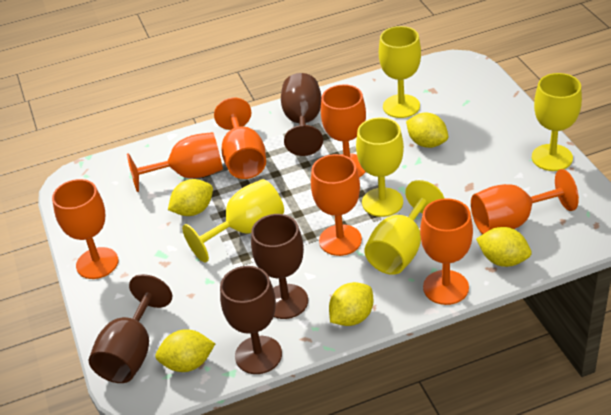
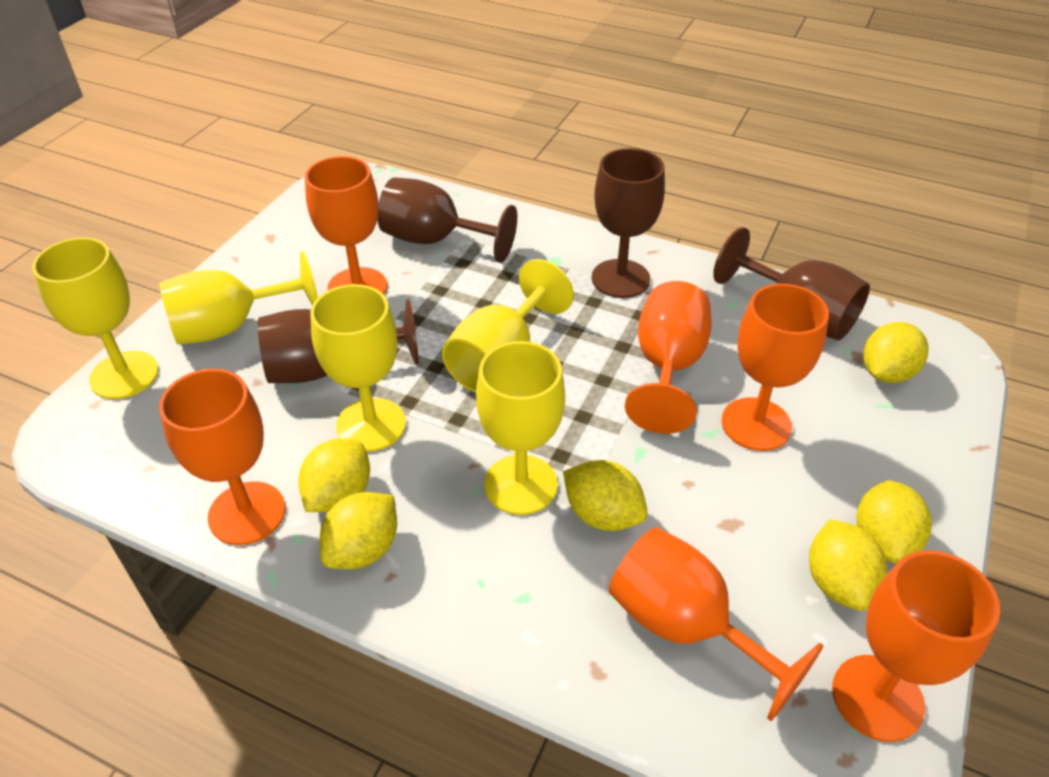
orange goblet: 7 -> 6
yellow lemon: 5 -> 6

